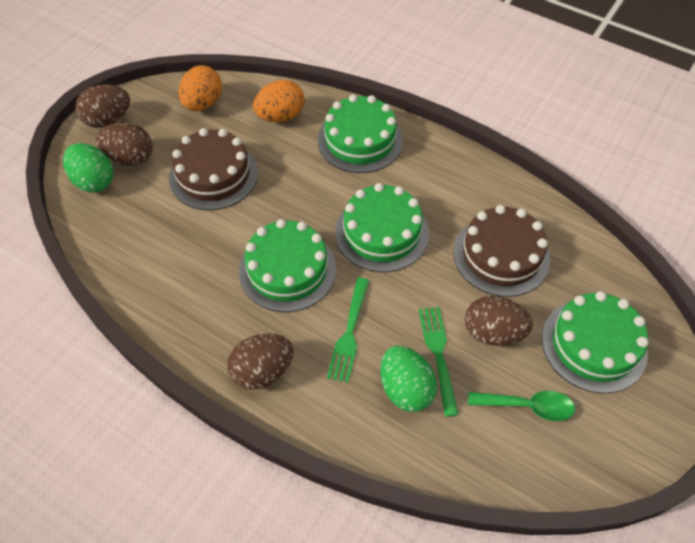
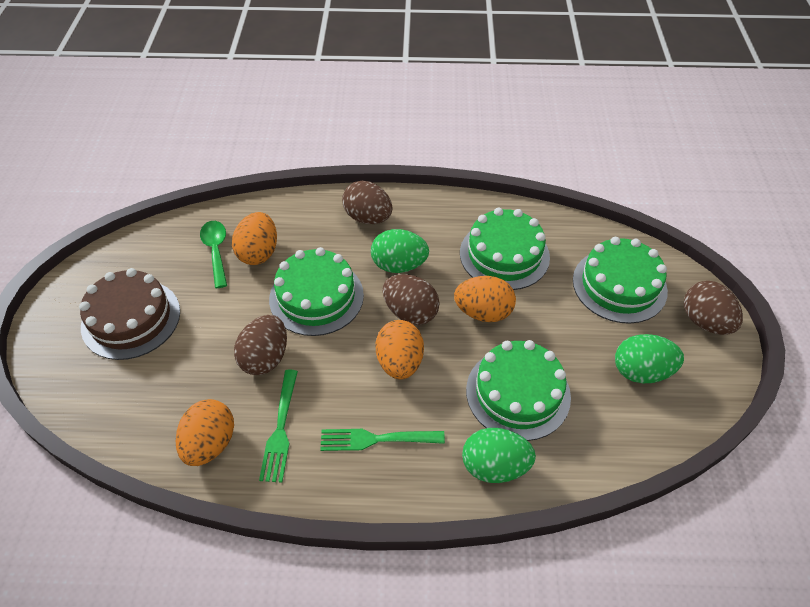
brown cake: 2 -> 1
green egg: 2 -> 3
orange egg: 2 -> 4

